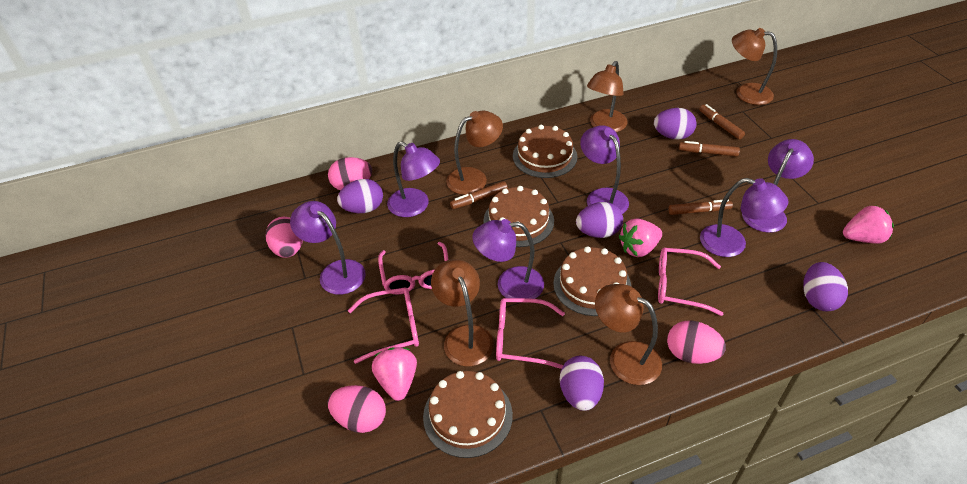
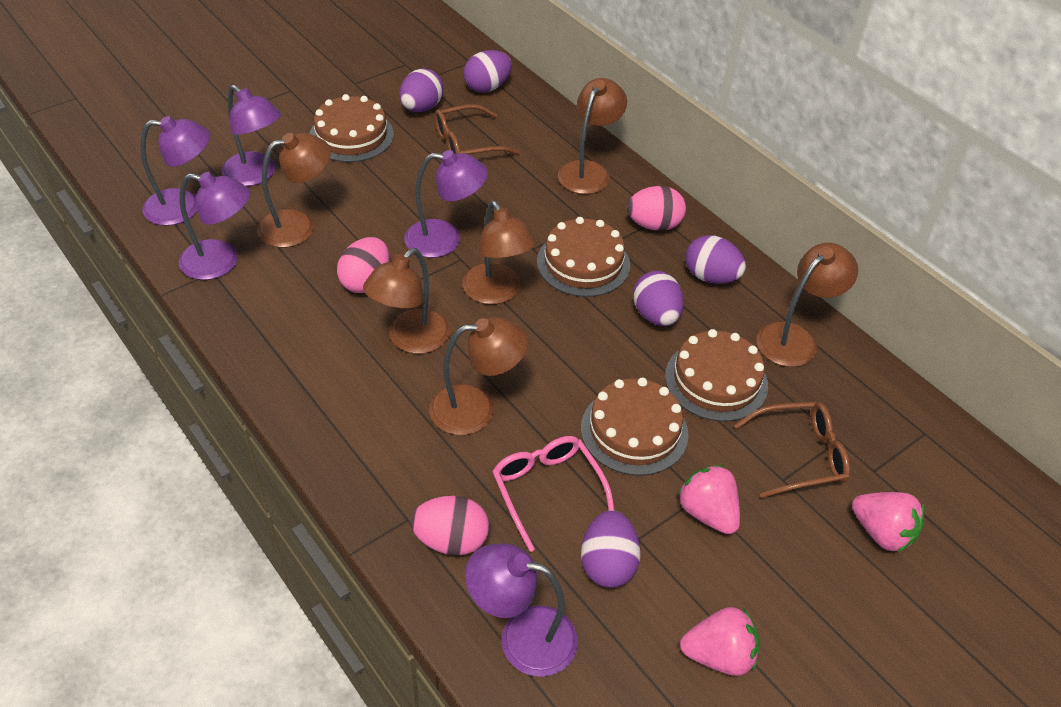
brown glasses: 0 -> 2
brown lamp: 5 -> 6
brown marker: 4 -> 0
pink egg: 4 -> 3
pink glasses: 4 -> 1
purple lamp: 6 -> 5

